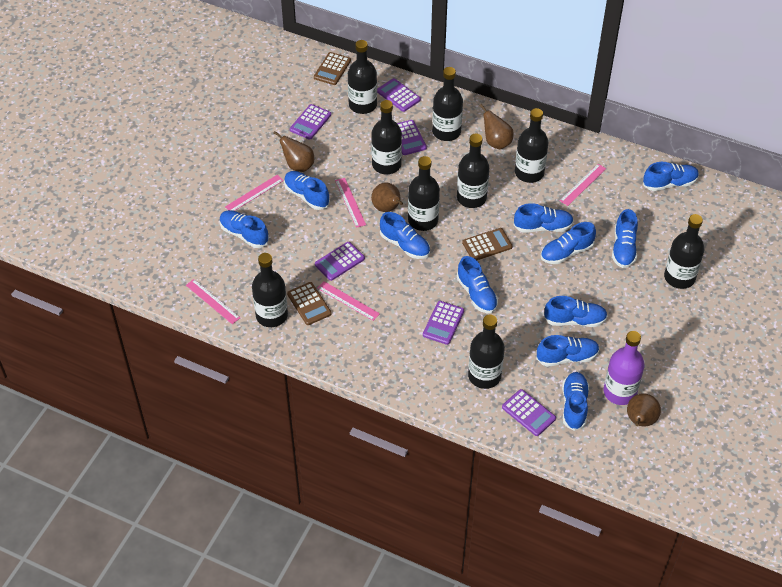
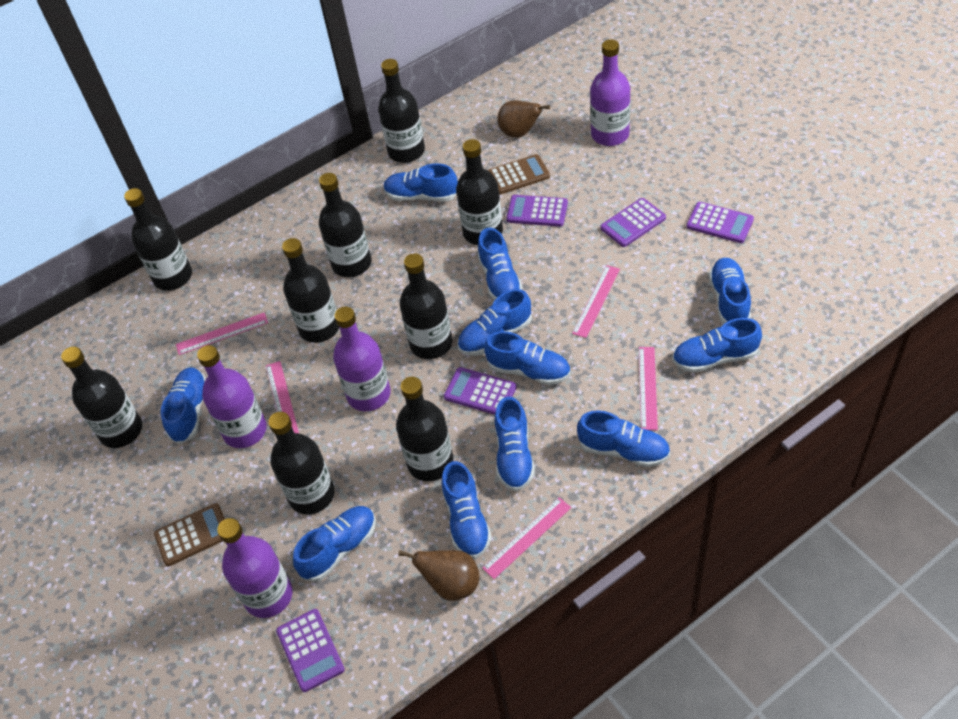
brown calculator: 3 -> 2
brown pear: 4 -> 2
purple bottle: 1 -> 4
purple calculator: 6 -> 5

